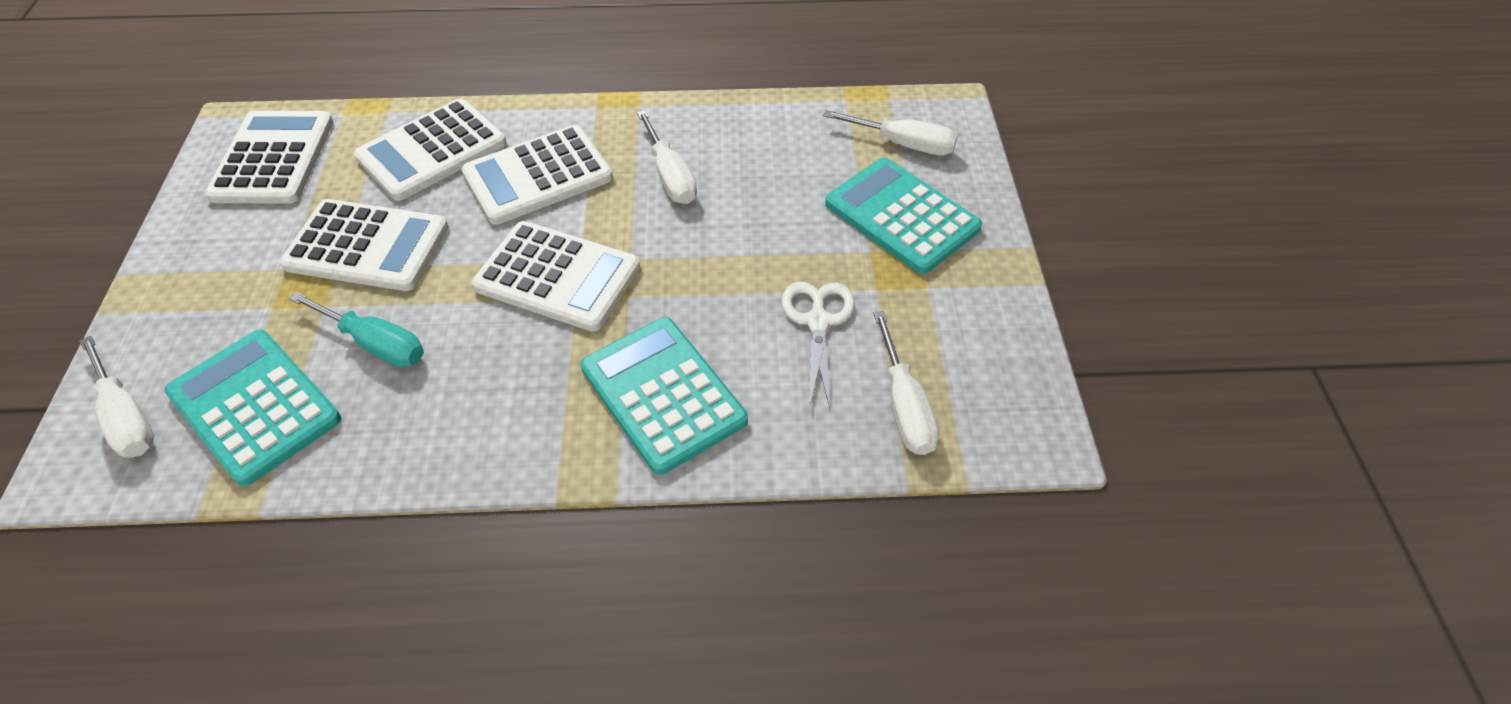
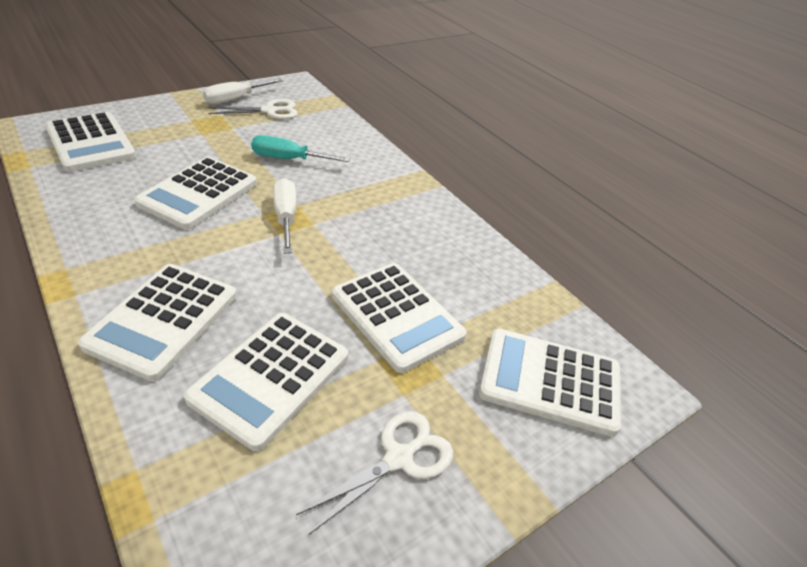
turquoise calculator: 3 -> 0
white calculator: 5 -> 6
white scissors: 1 -> 2
white screwdriver: 4 -> 2

